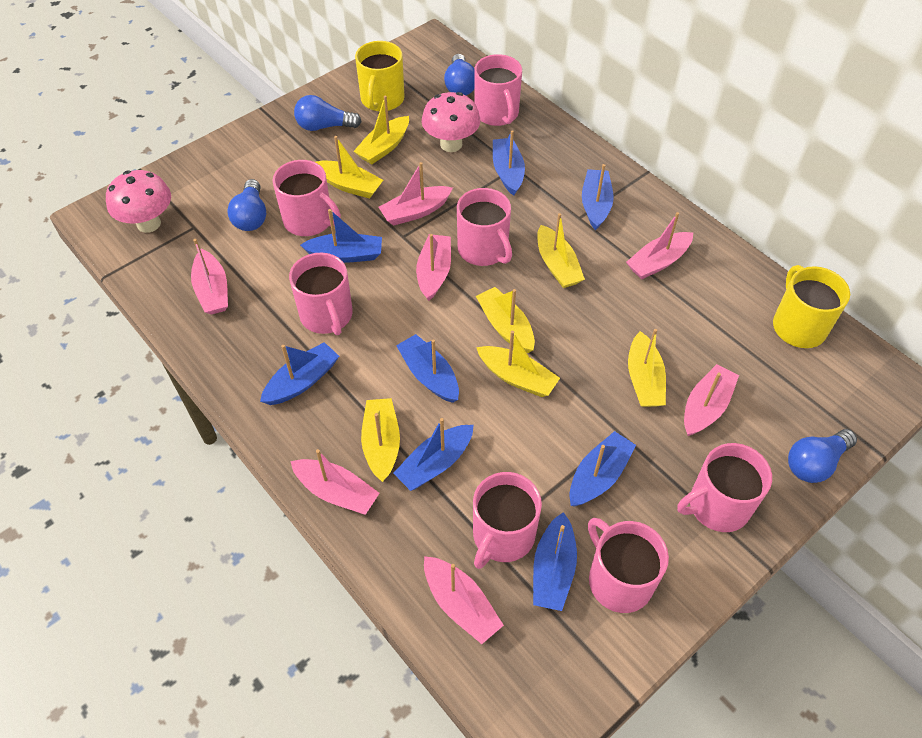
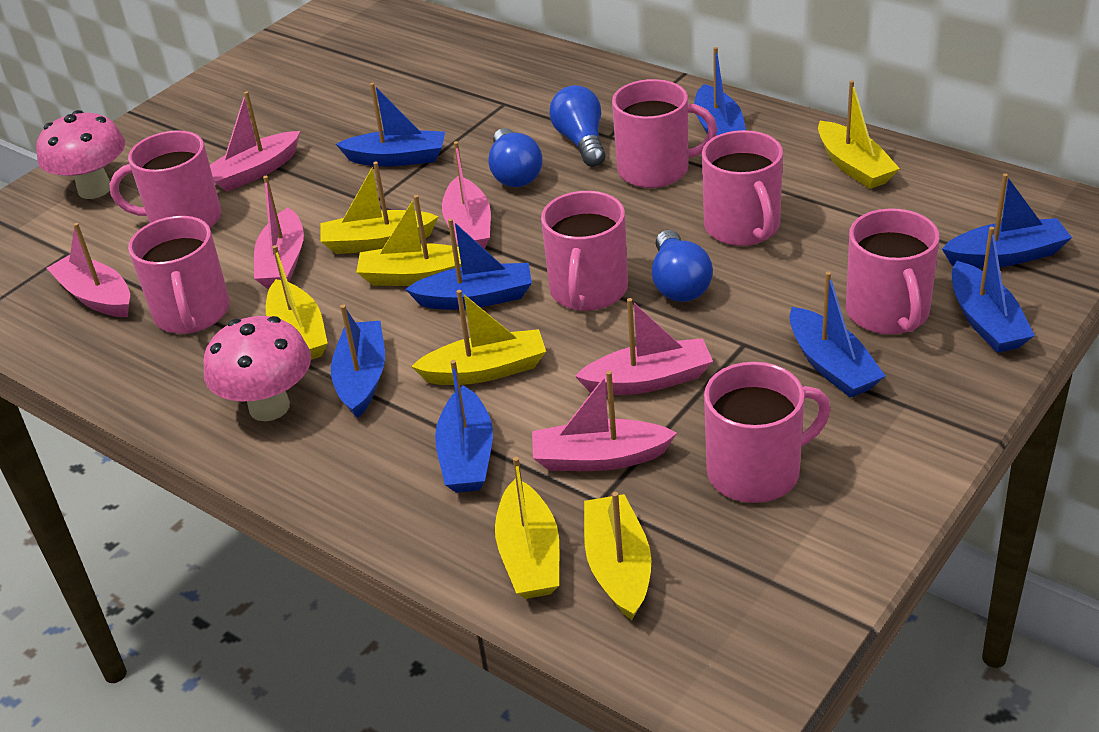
blue light bulb: 4 -> 3
pink boat: 7 -> 6
yellow mug: 2 -> 0

